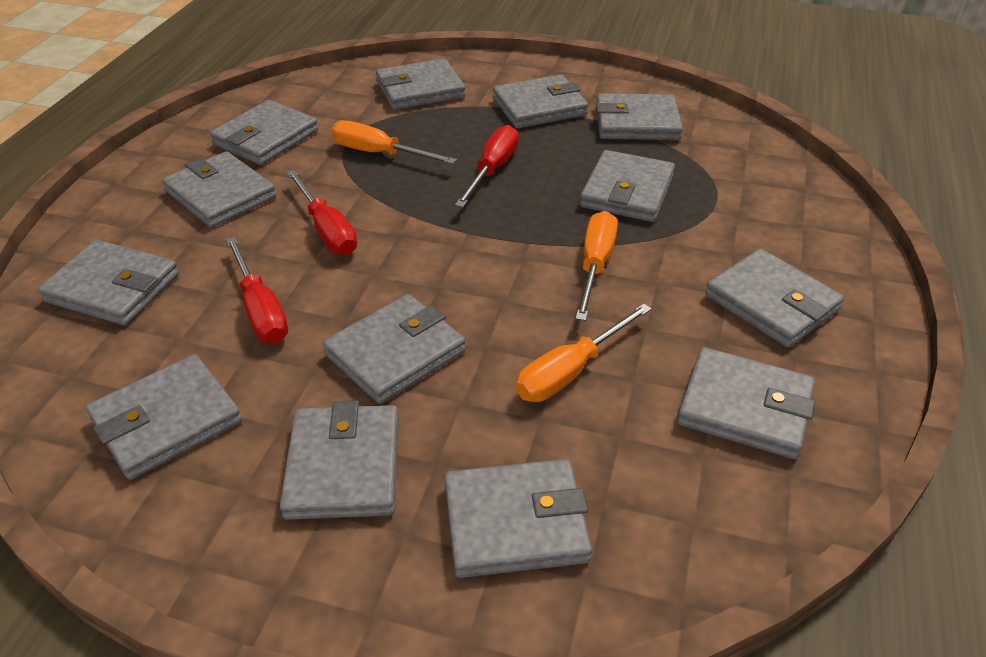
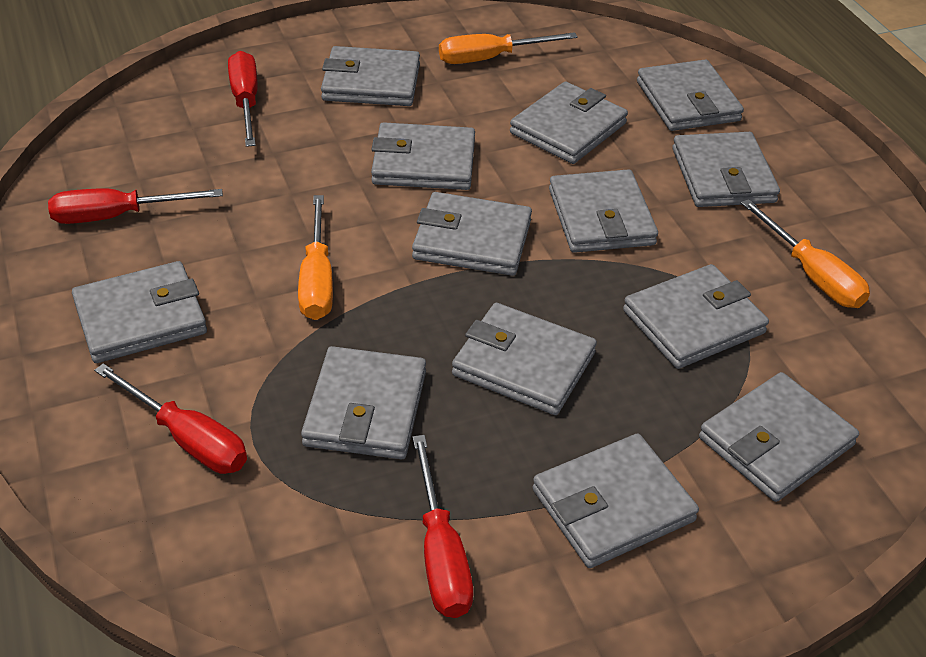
red screwdriver: 3 -> 4

